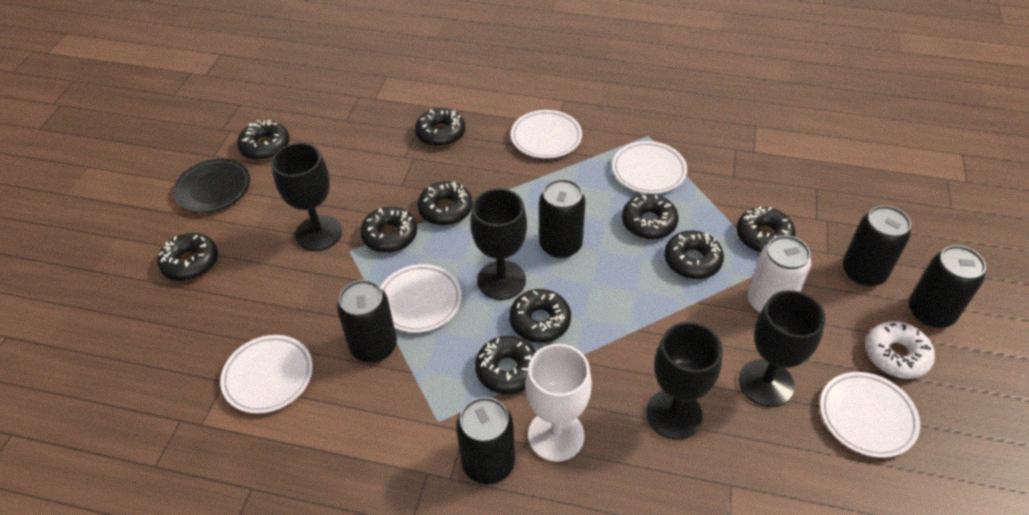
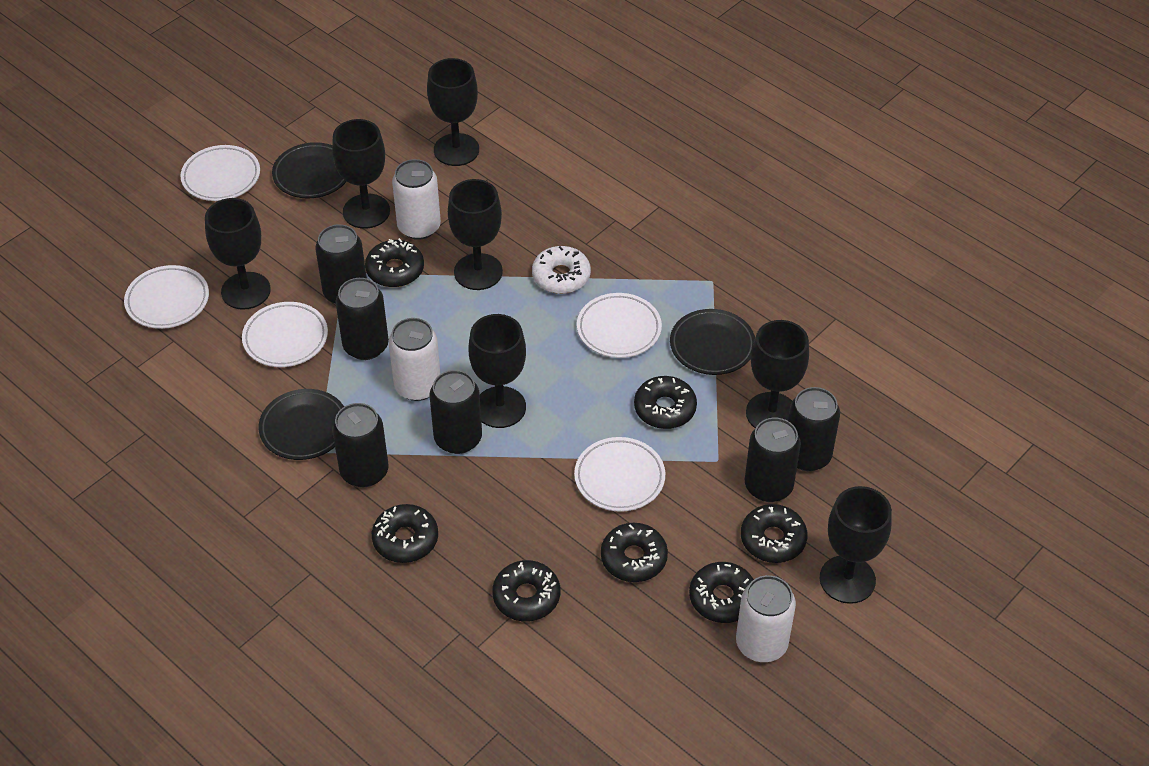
black can: 5 -> 6
black donut: 10 -> 7
black goblet: 4 -> 7
black plate: 1 -> 3
white can: 1 -> 3
white goblet: 1 -> 0

